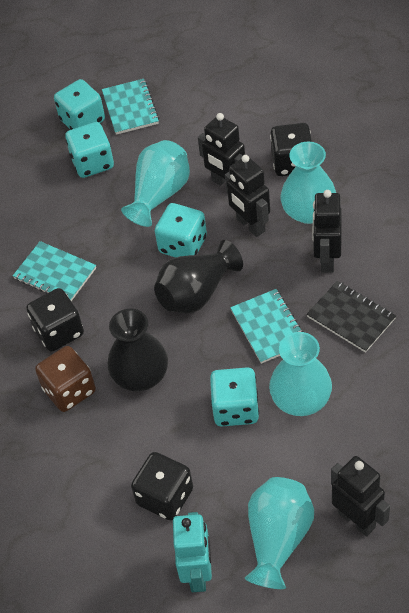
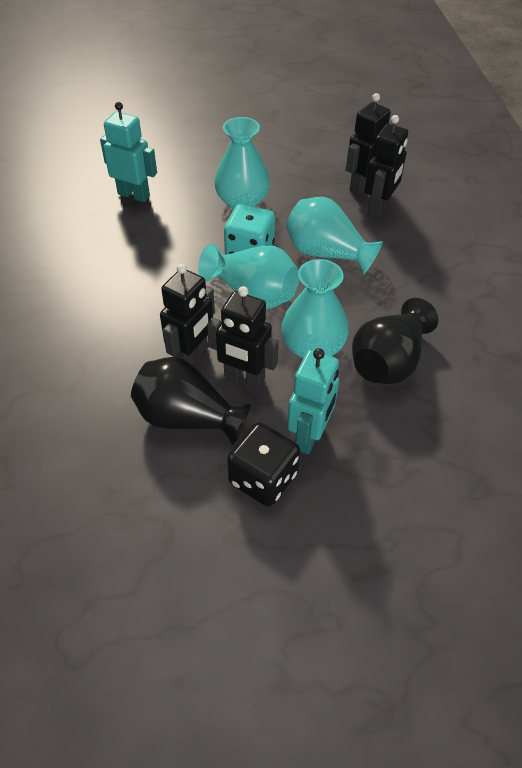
black dice: 3 -> 1
black notebook: 1 -> 0
brown dice: 1 -> 0
turquoise dice: 4 -> 1
turquoise notebook: 3 -> 0
turquoise robot: 1 -> 2

